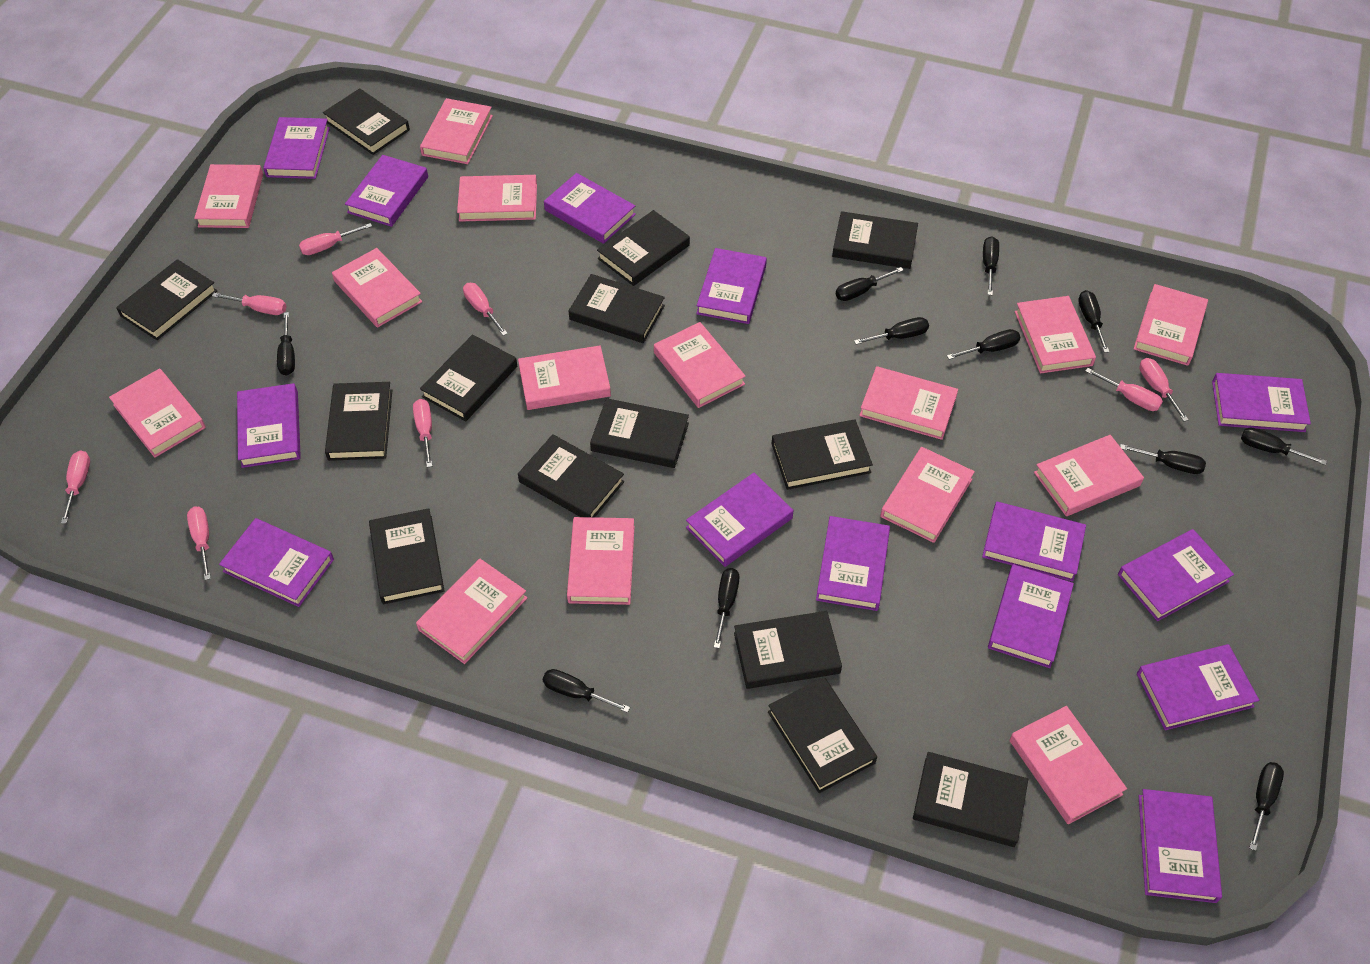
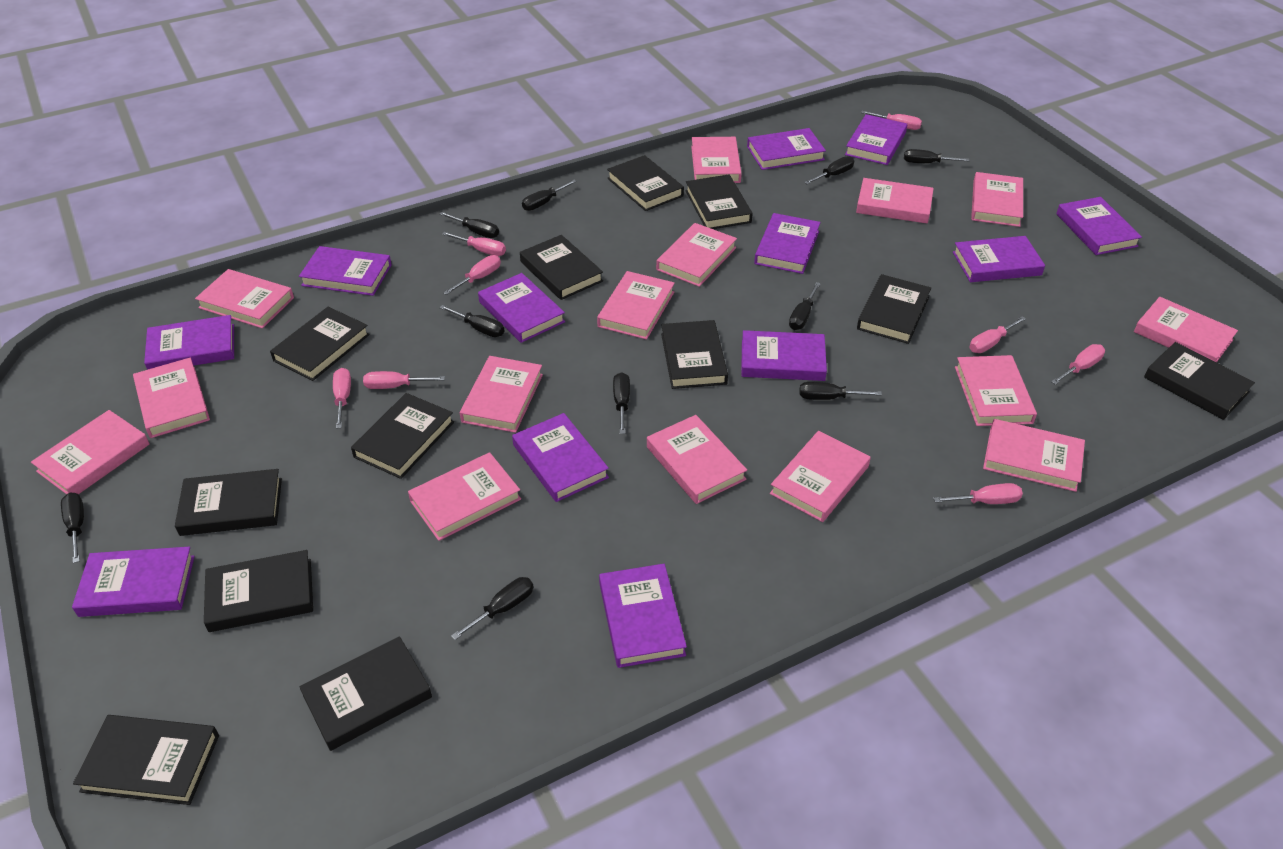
black book: 14 -> 12
black screwdriver: 11 -> 10
purple book: 14 -> 12

